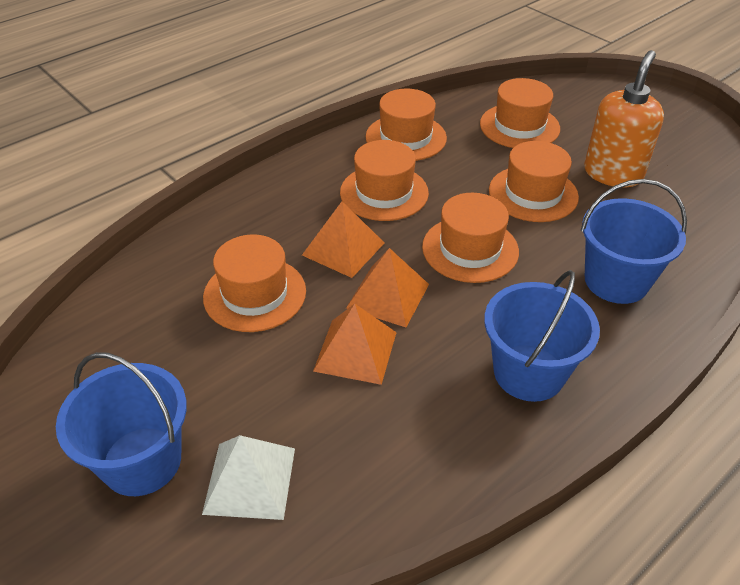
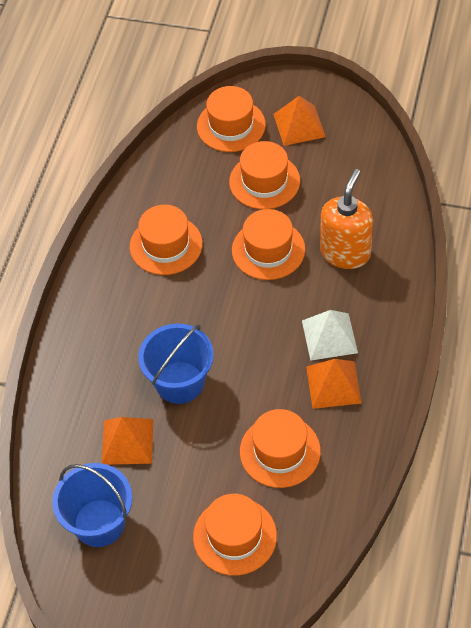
blue bucket: 3 -> 2

